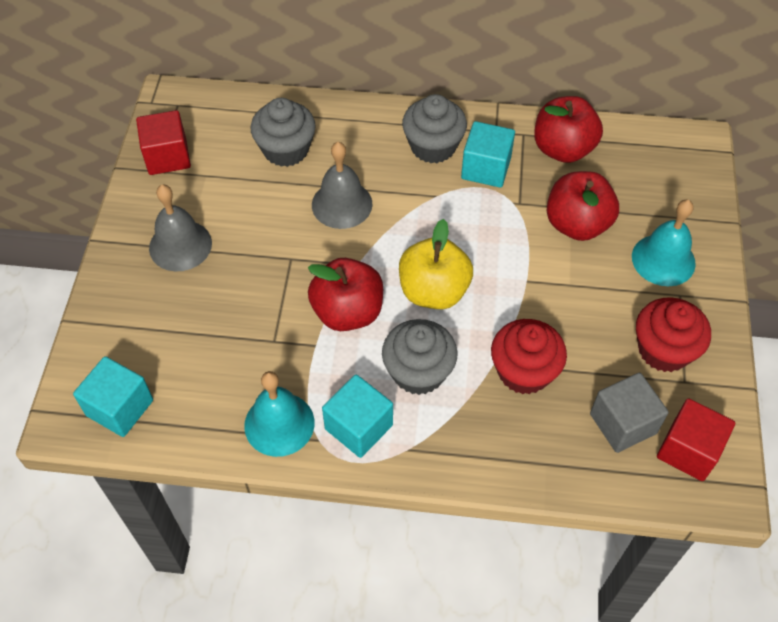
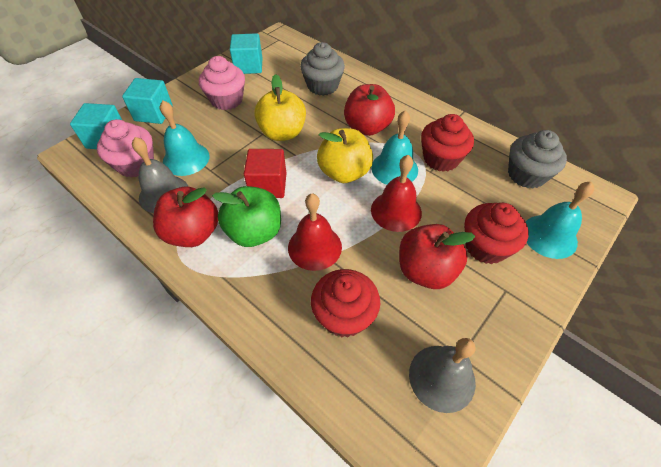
green apple: 0 -> 1
grey cube: 1 -> 0
grey cupcake: 3 -> 2
pink cupcake: 0 -> 2
red bell: 0 -> 2
red cube: 2 -> 1
red cupcake: 2 -> 3
turquoise bell: 2 -> 3
yellow apple: 1 -> 2

